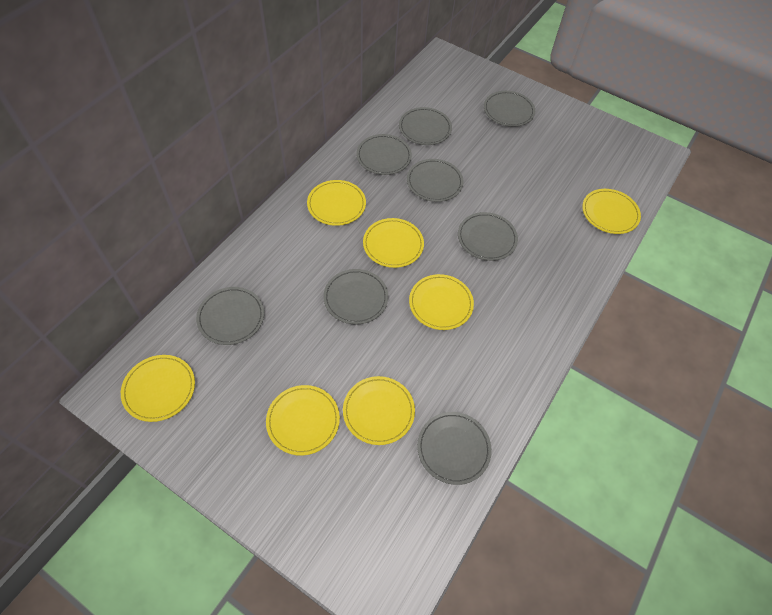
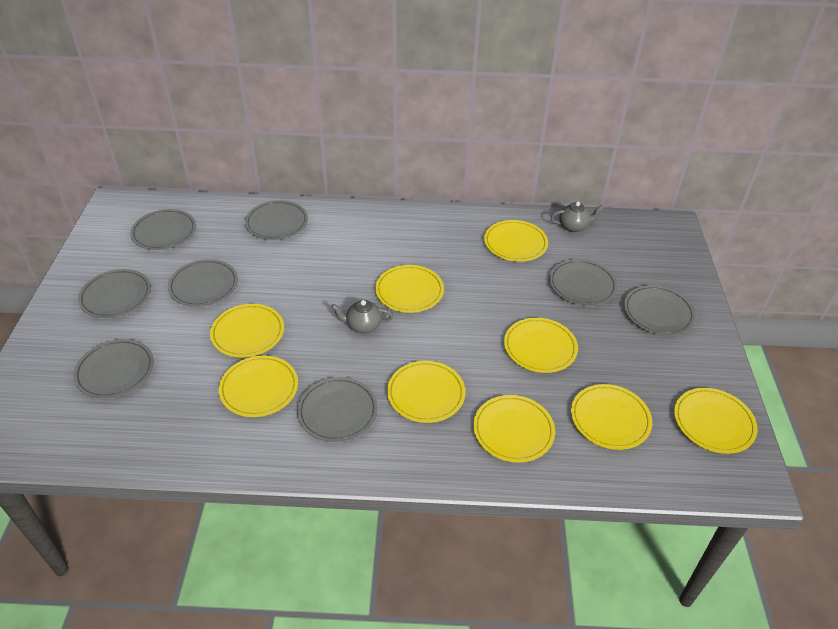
grey teapot: 0 -> 2
yellow plate: 7 -> 9

